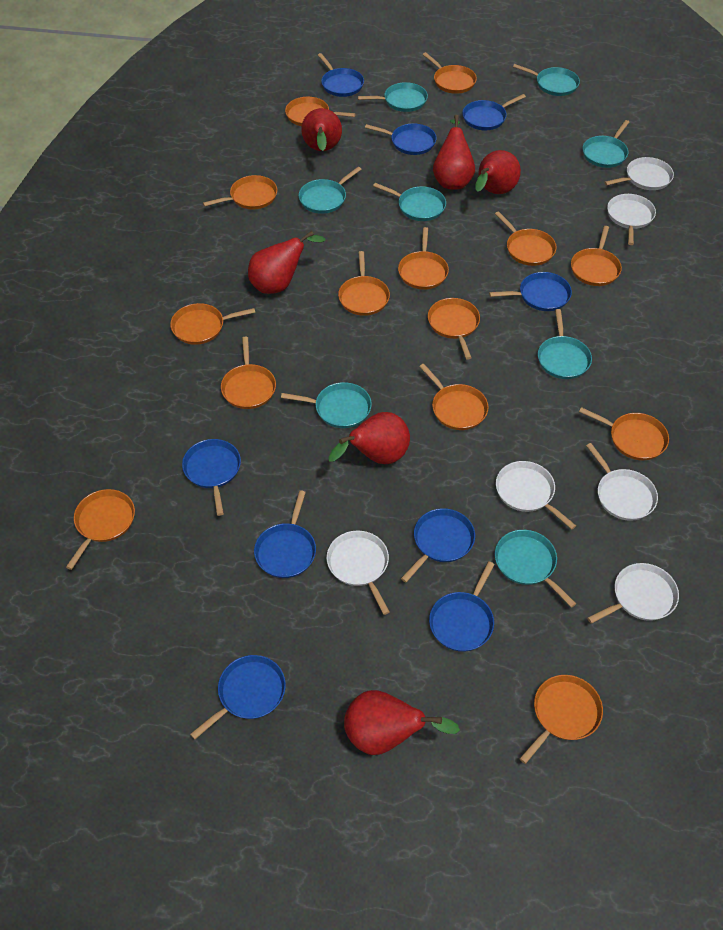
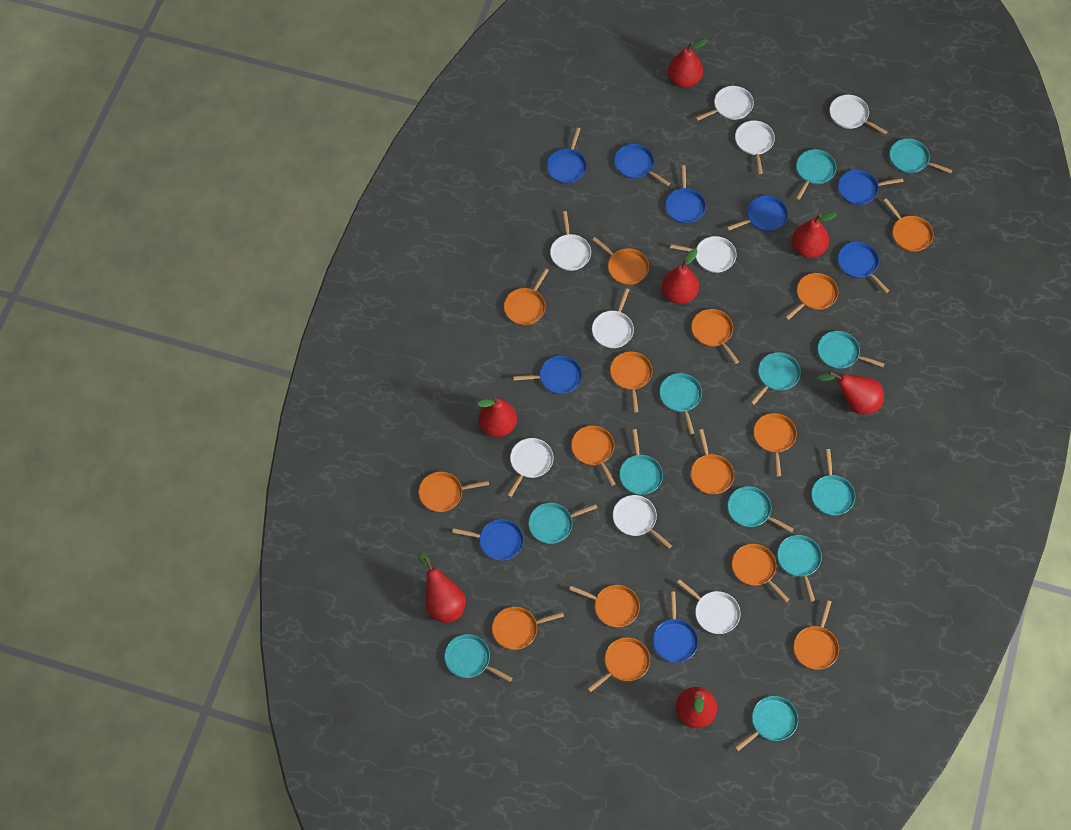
orange pan: 14 -> 15
red pear: 6 -> 7
turquoise pan: 8 -> 12
white pan: 6 -> 9

